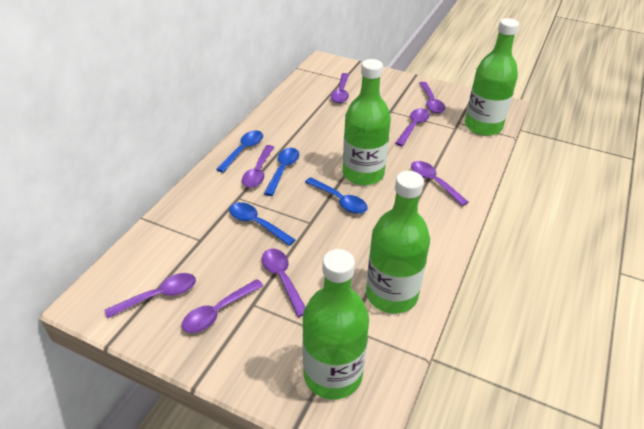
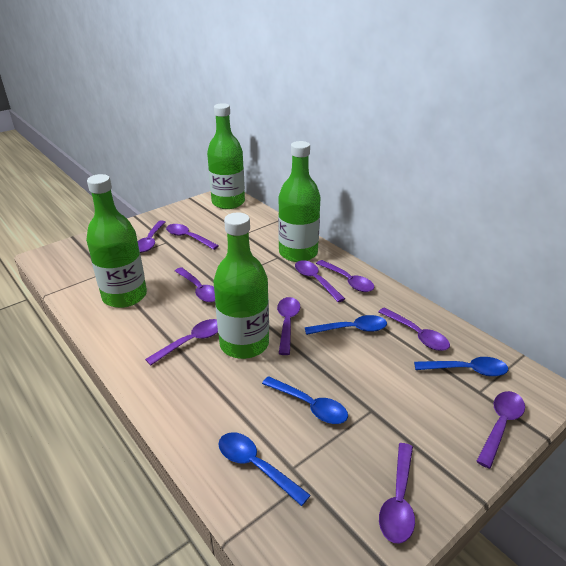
purple spoon: 8 -> 10

